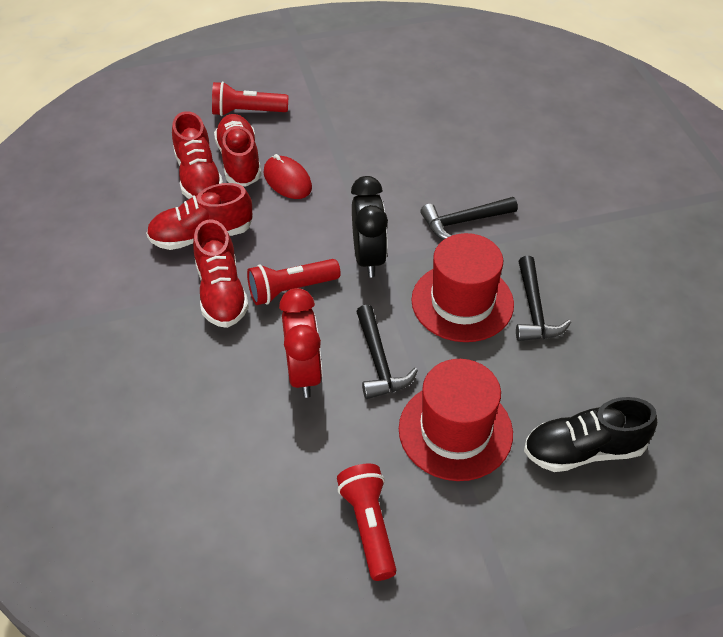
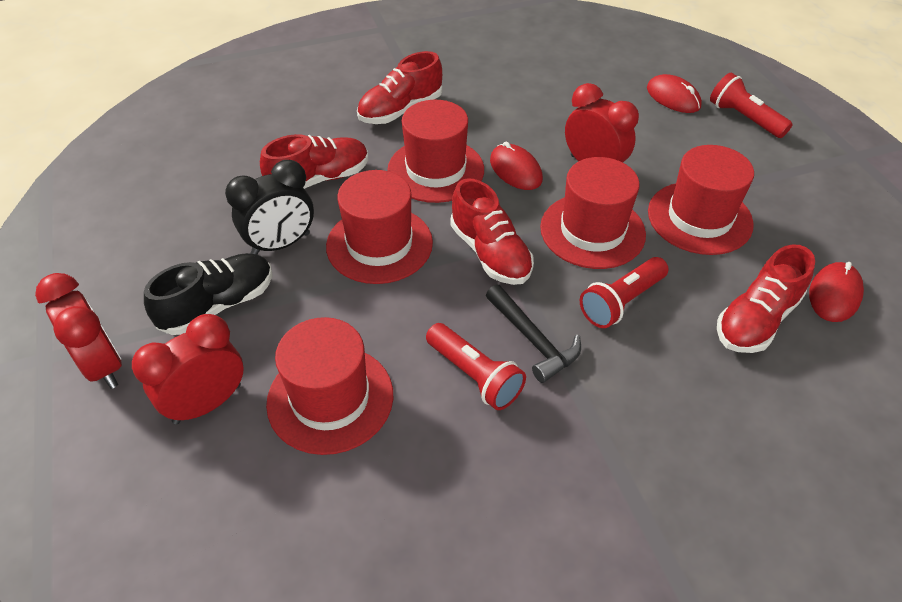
black hammer: 3 -> 1
red clock: 1 -> 3
red hat: 2 -> 5
red mouse: 1 -> 3

